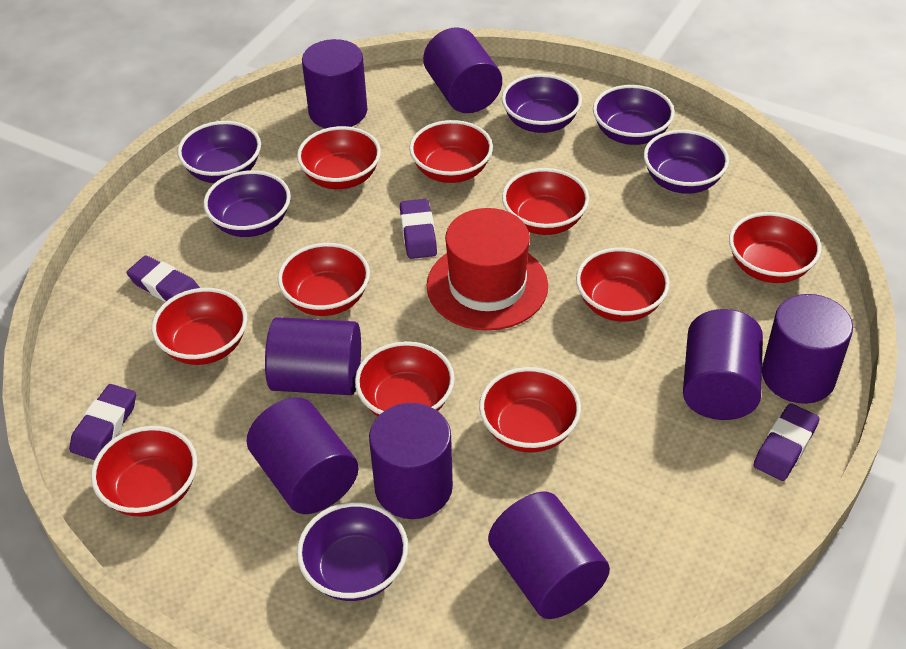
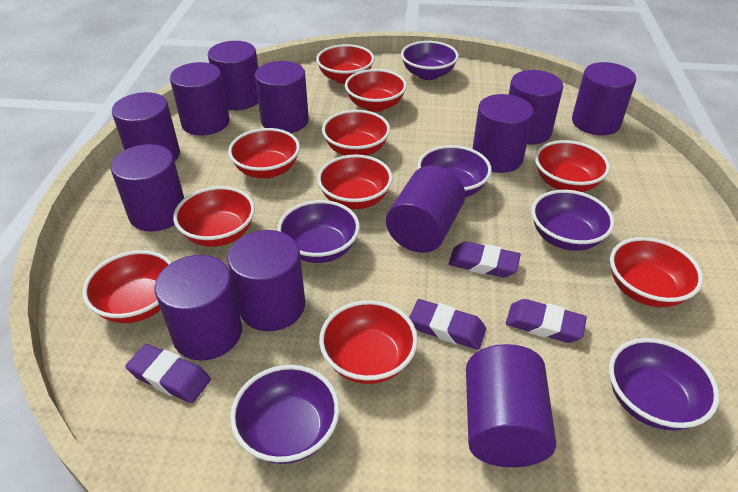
purple cylinder: 8 -> 12
red hat: 1 -> 0

